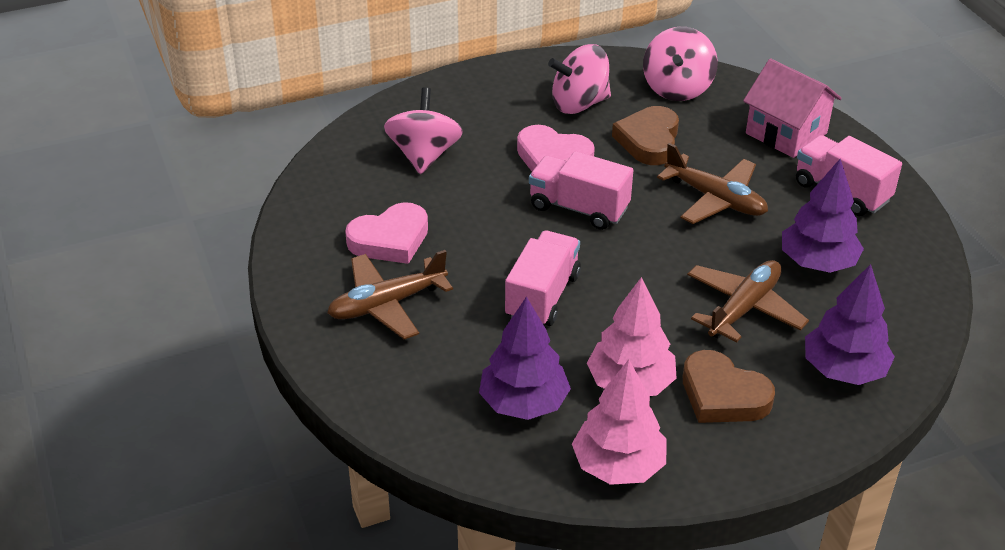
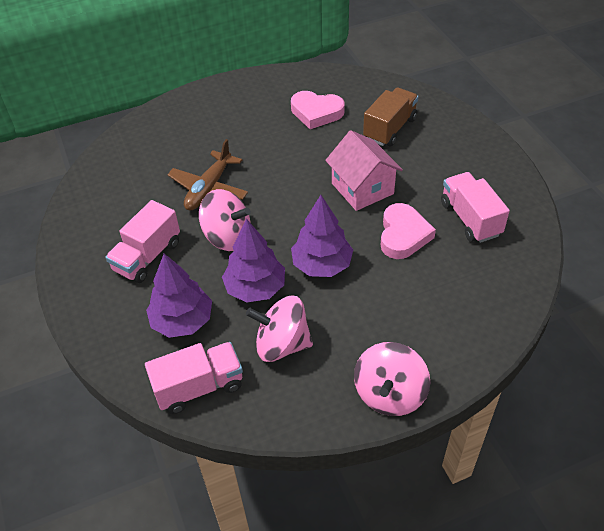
brown heart: 2 -> 0
brown plane: 3 -> 1
brown truck: 0 -> 1
pink tree: 2 -> 0

